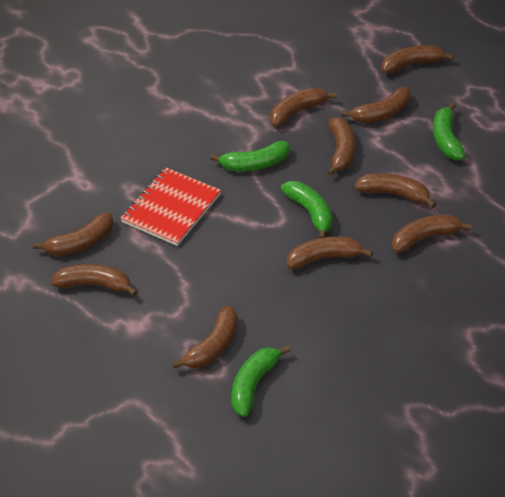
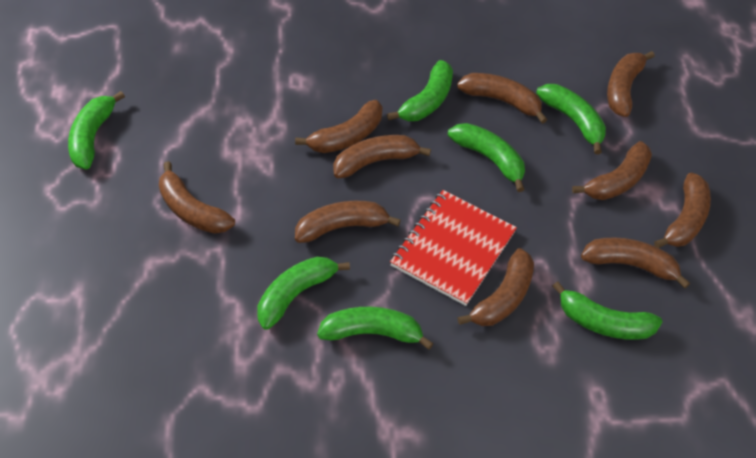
green banana: 4 -> 7

